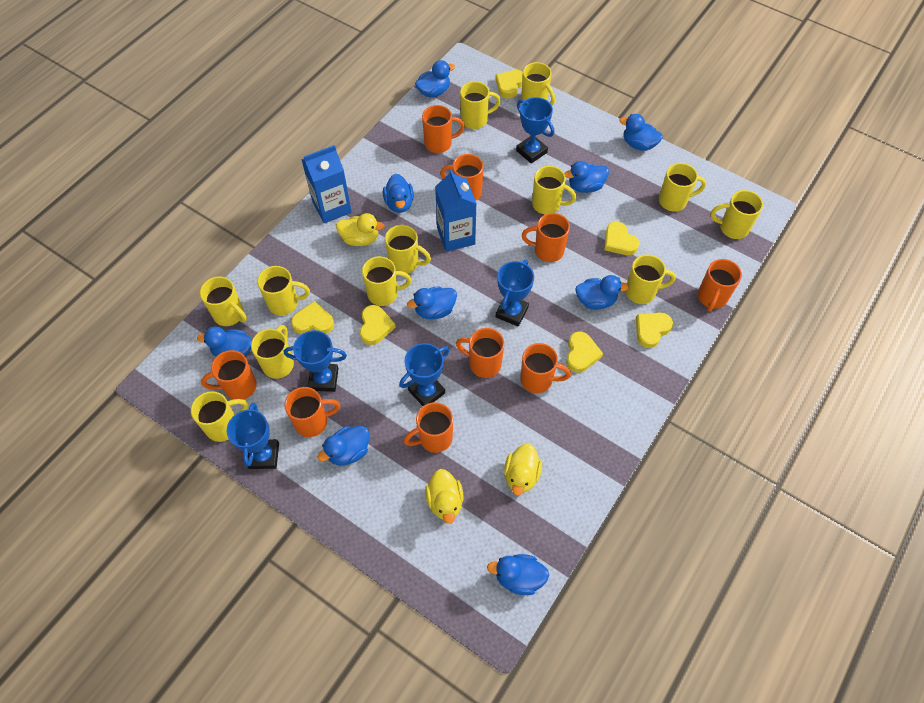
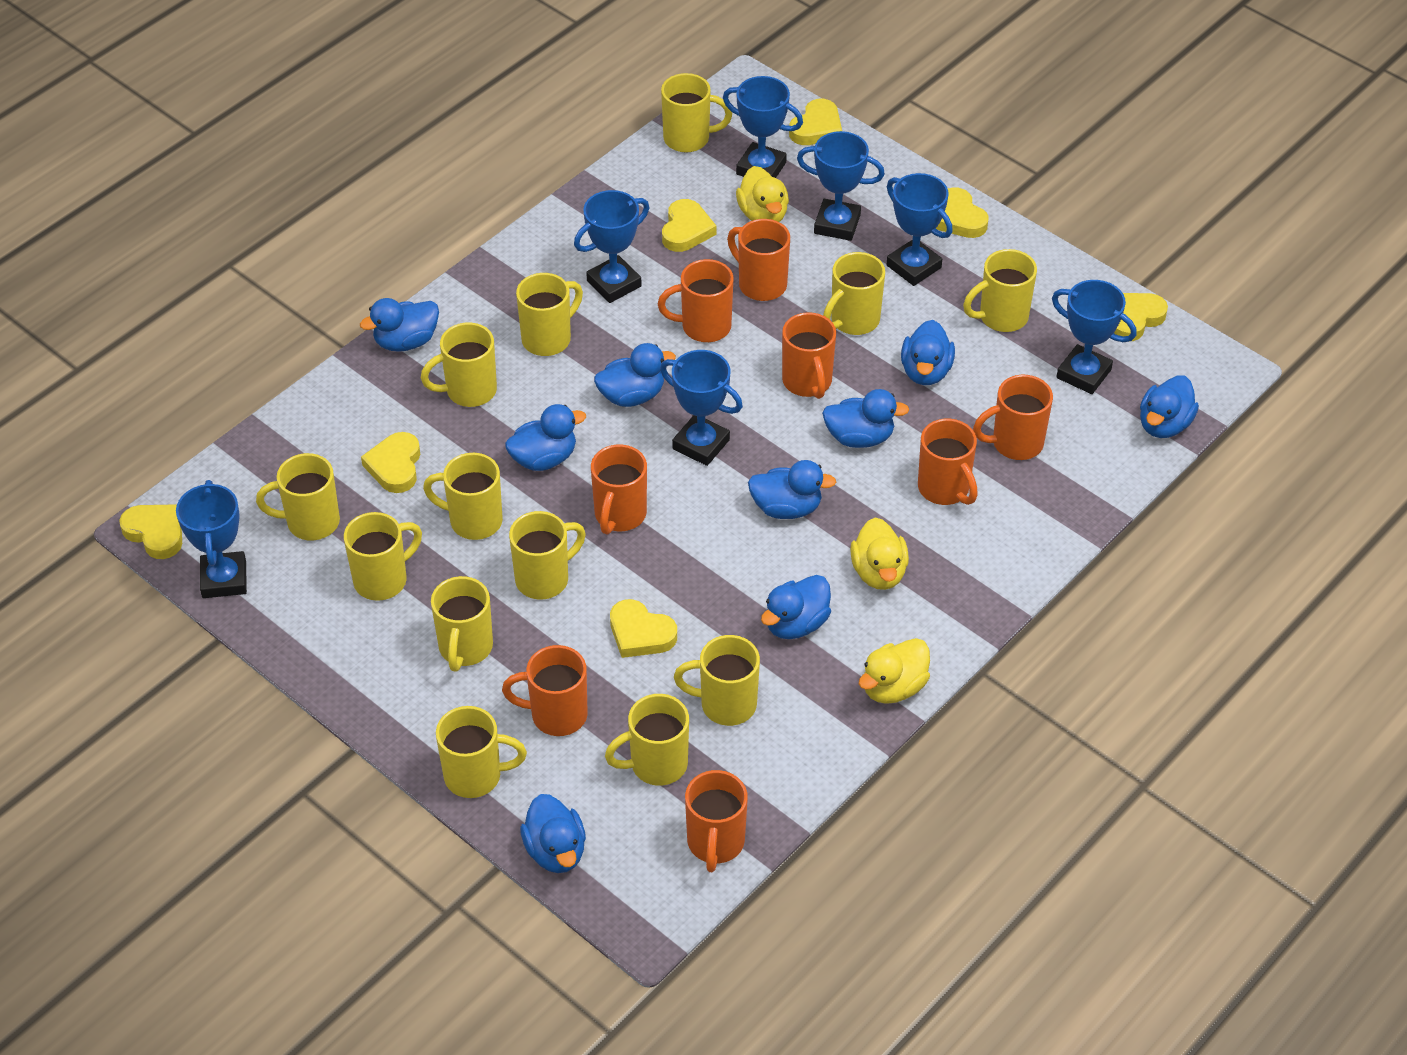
blue carton: 2 -> 0
blue trophy: 5 -> 7
orange mug: 9 -> 8
yellow heart: 6 -> 7
yellow mug: 12 -> 13

